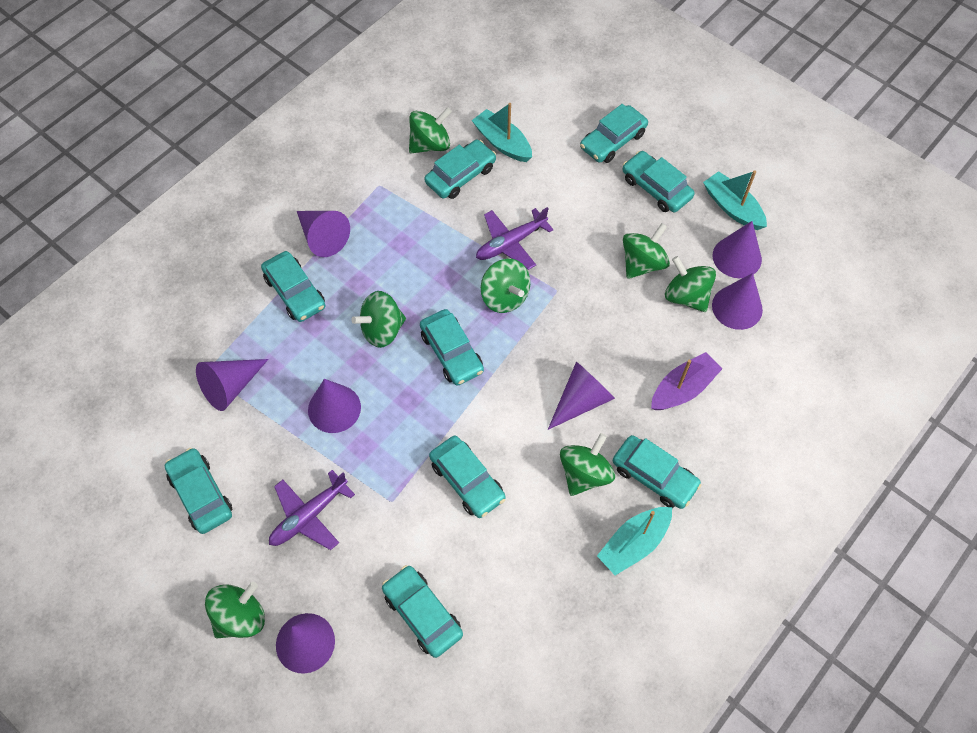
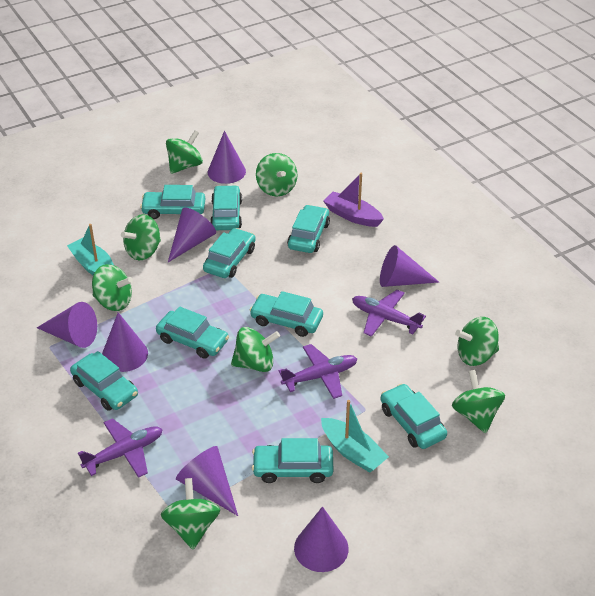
green spinning top: 7 -> 8
purple plane: 2 -> 3
turquoise boat: 3 -> 2

